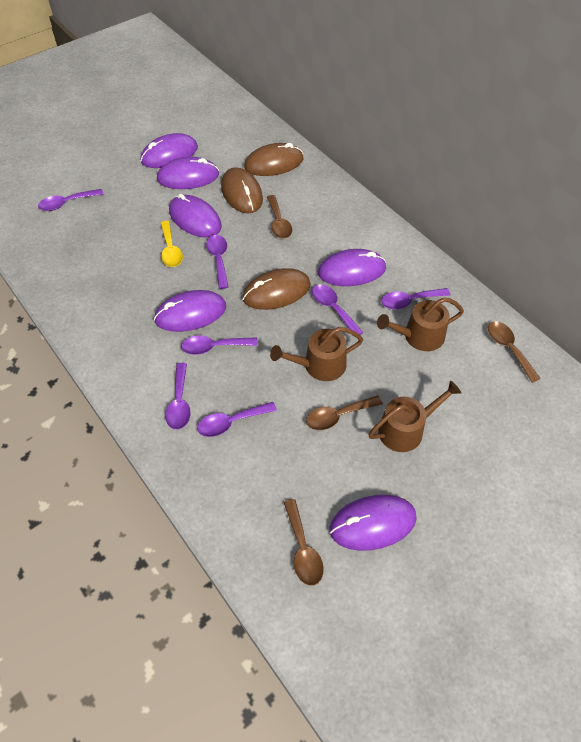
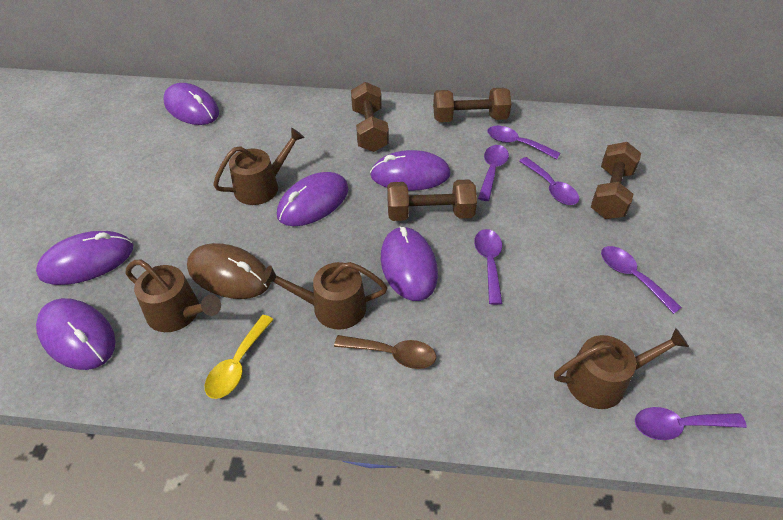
brown dumbbell: 0 -> 4
brown mouse: 3 -> 1
brown spoon: 4 -> 1
brown watering can: 3 -> 4
purple spoon: 7 -> 6

